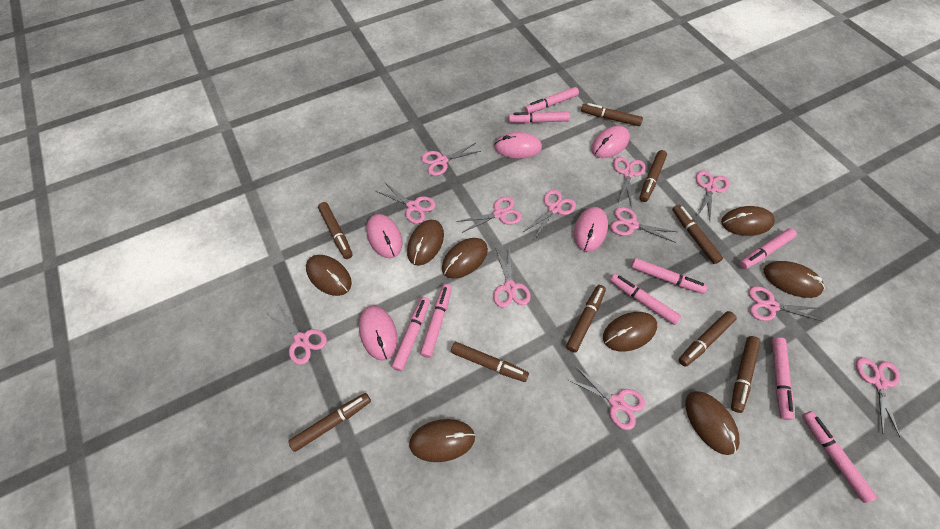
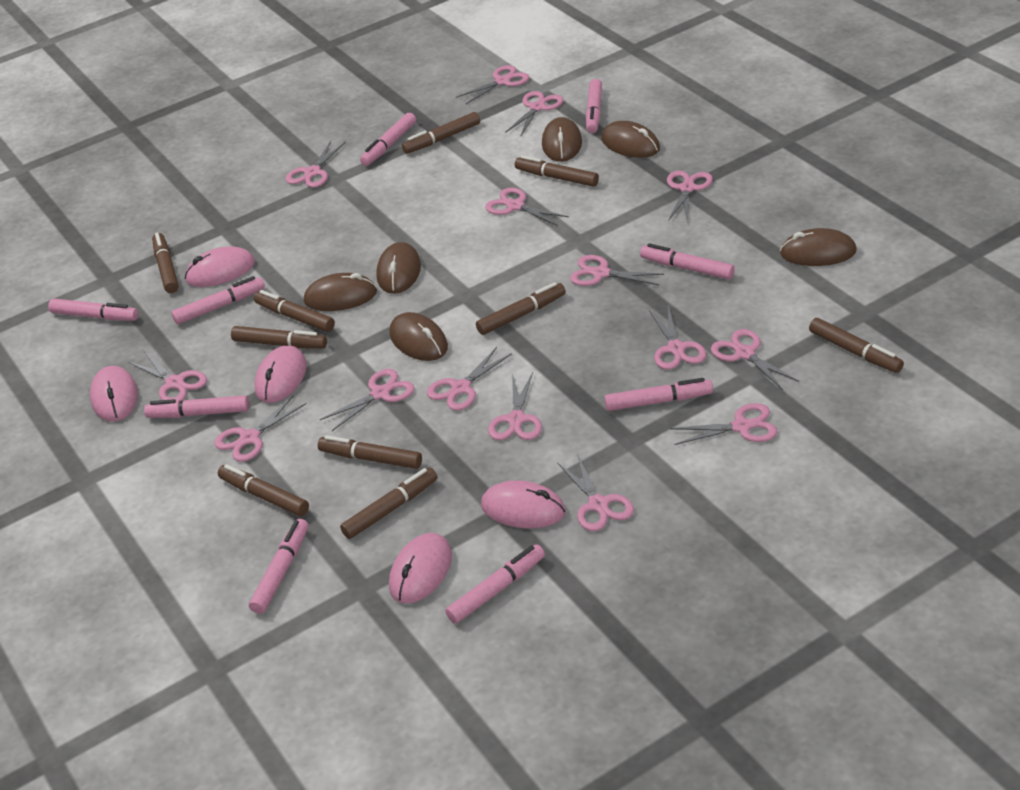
brown marker: 9 -> 10
brown mouse: 8 -> 6
pink scissors: 12 -> 15

